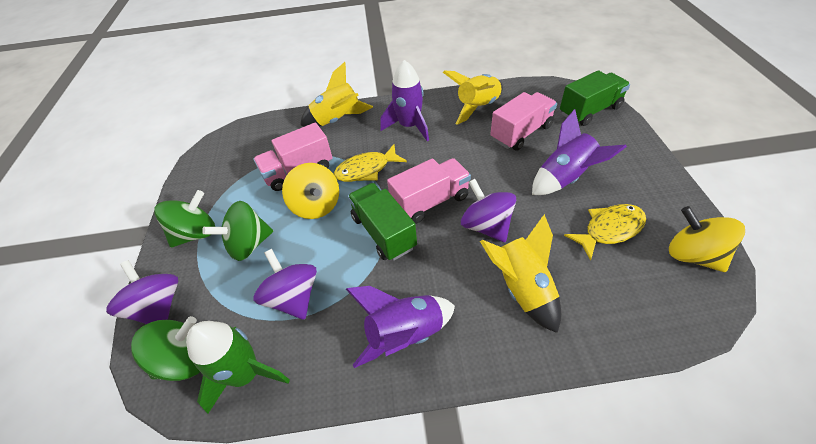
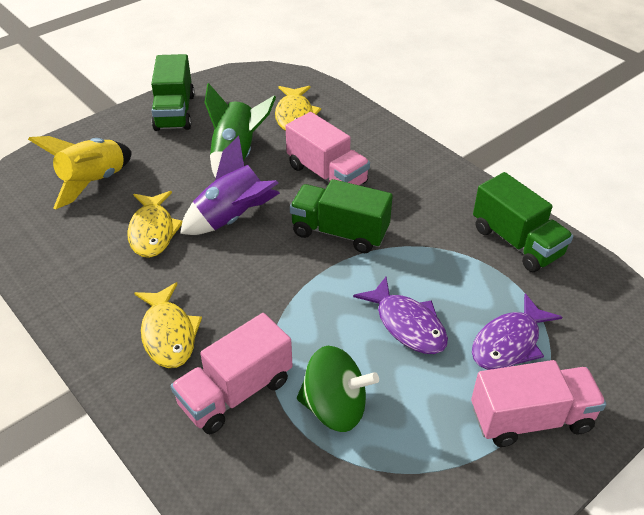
green spinning top: 3 -> 1
green truck: 2 -> 3
purple fish: 0 -> 2
purple rocket: 3 -> 1
purple spinning top: 3 -> 0
yellow fish: 2 -> 3
yellow rocket: 3 -> 1
yellow spinning top: 2 -> 0

